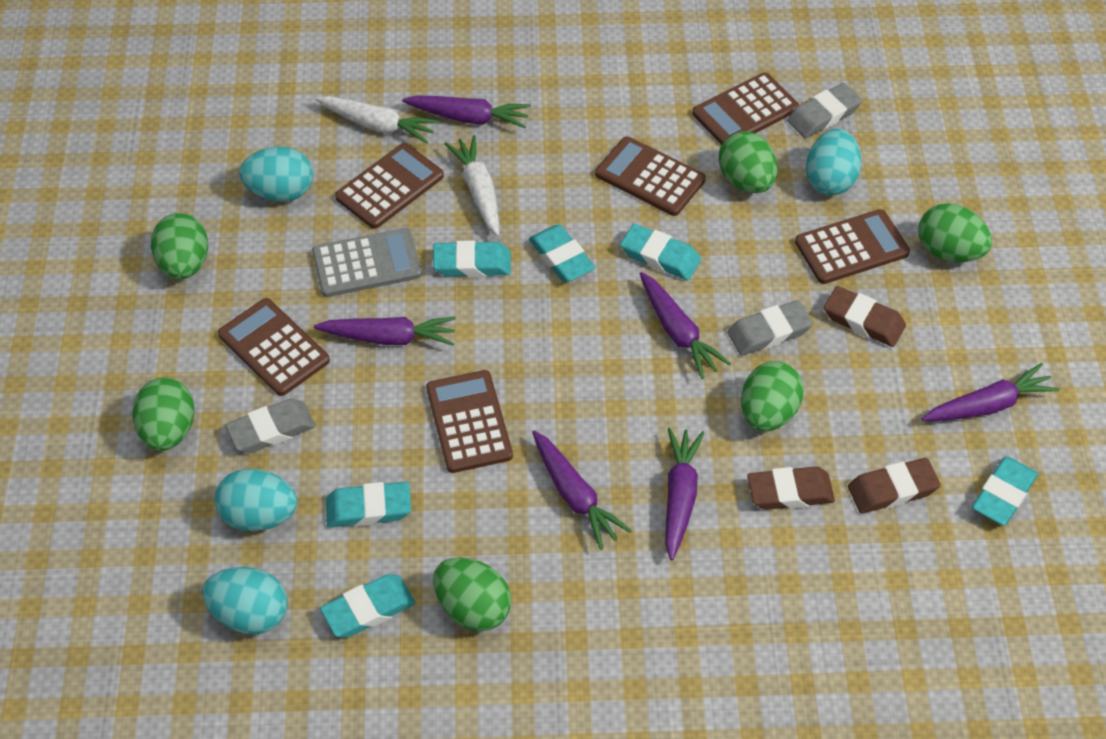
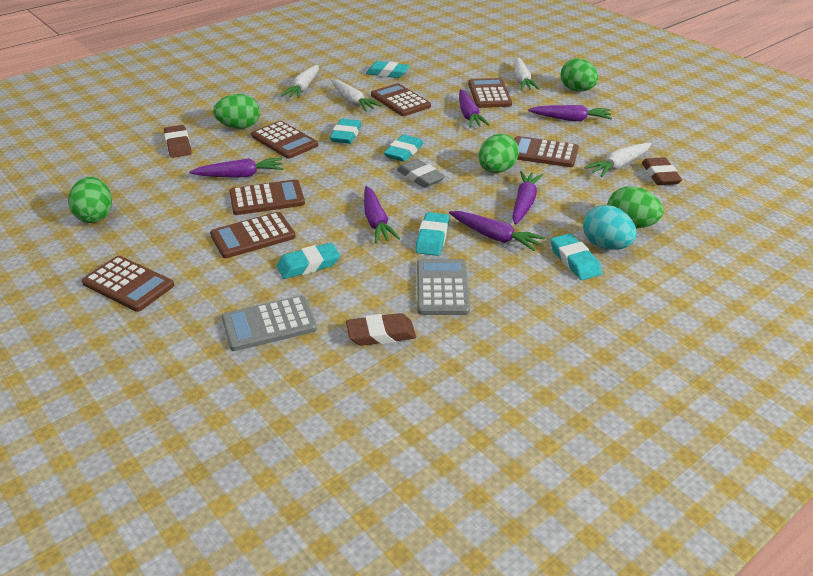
brown calculator: 6 -> 7
green egg: 6 -> 5
grey calculator: 1 -> 2
grey eraser: 3 -> 1
turquoise egg: 4 -> 1
white carrot: 2 -> 4

